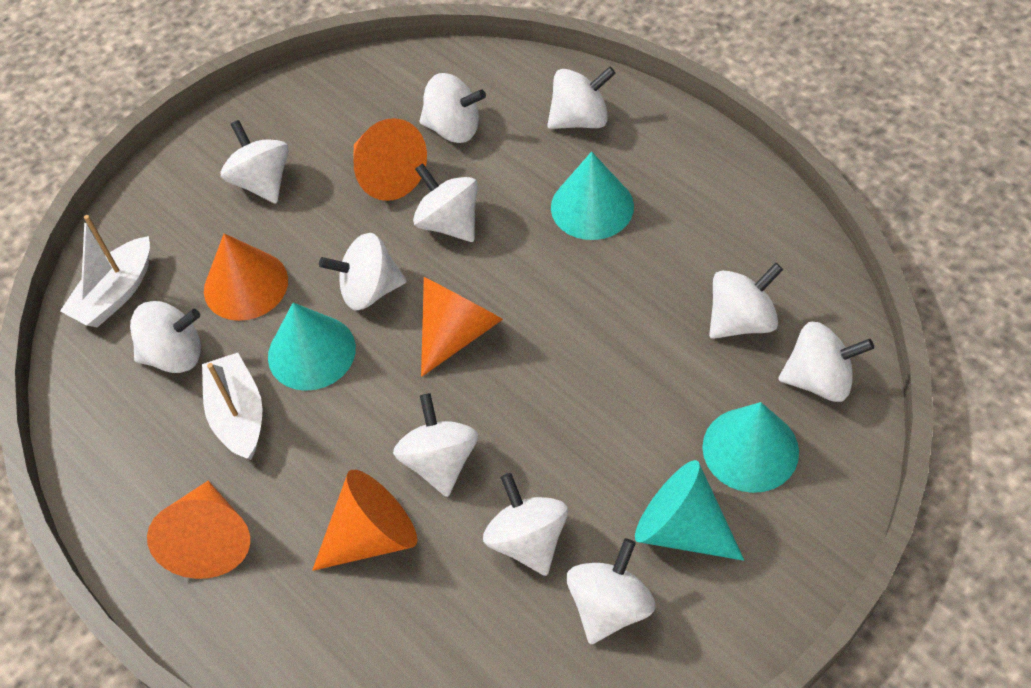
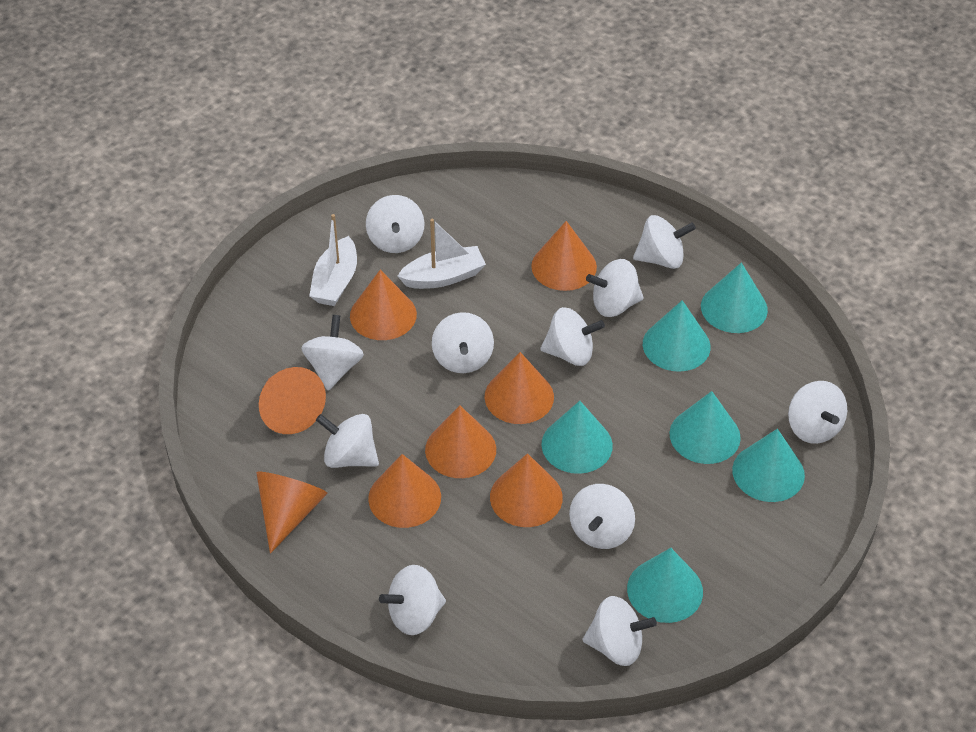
orange cone: 5 -> 8
turquoise cone: 4 -> 6

